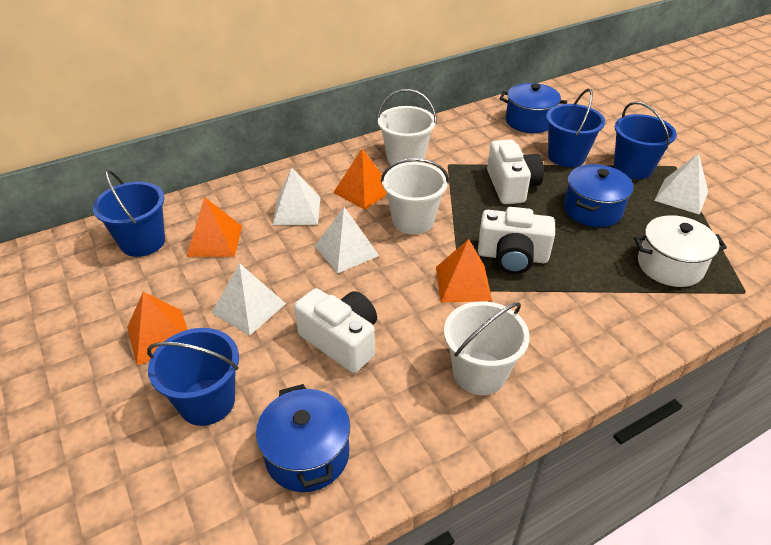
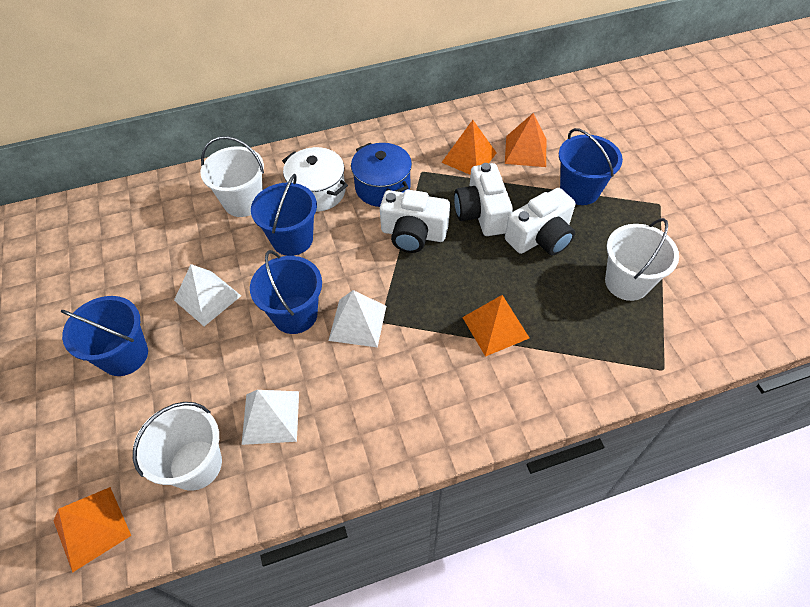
blue pot: 3 -> 1
white pyramid: 4 -> 3

